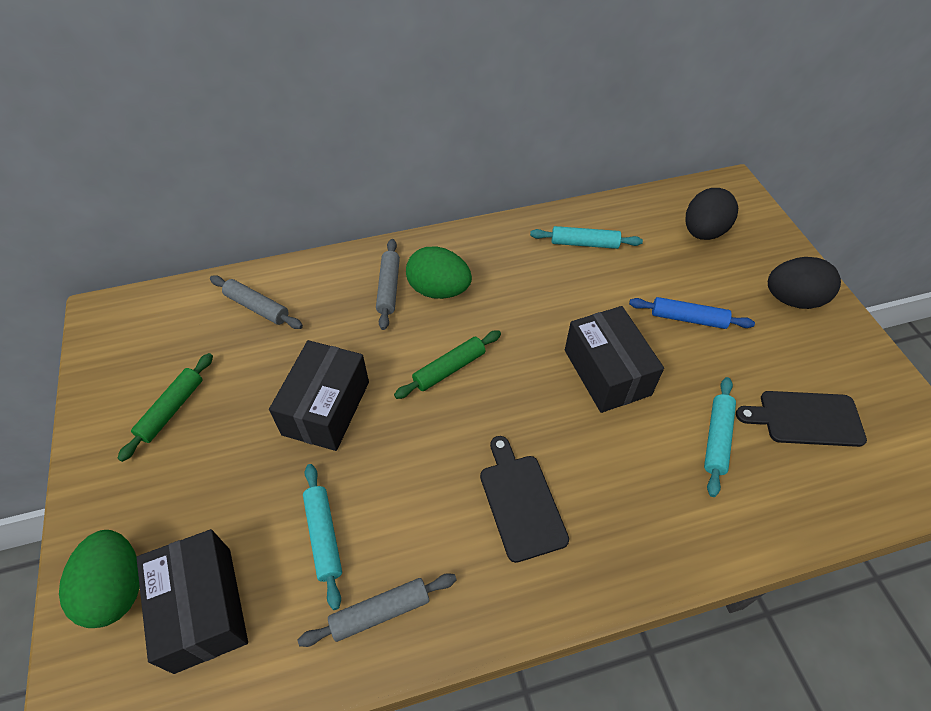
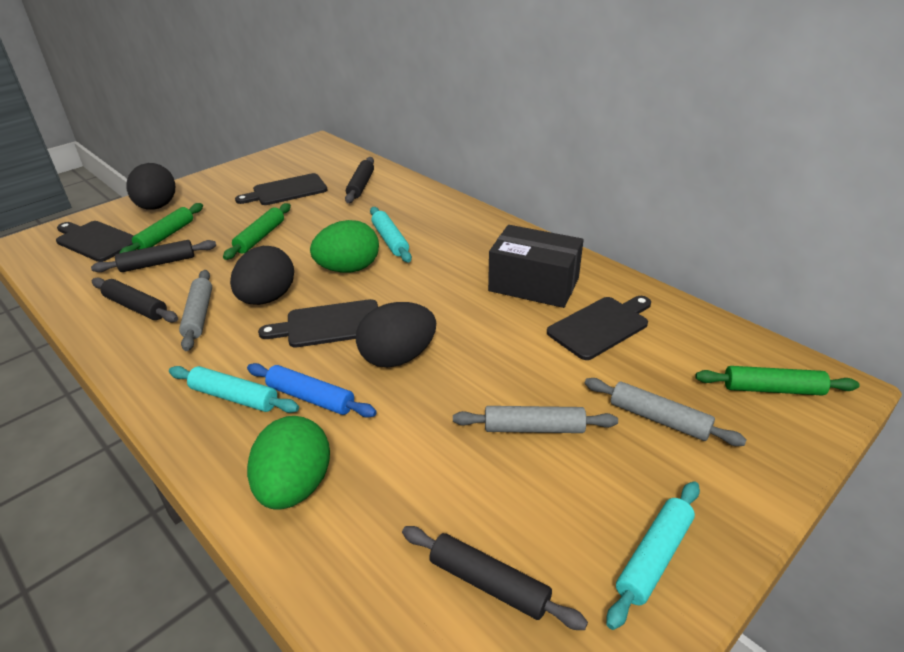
black box: 3 -> 1
black cutting board: 2 -> 4
black egg: 2 -> 3
black rolling pin: 0 -> 4
green rolling pin: 2 -> 3

